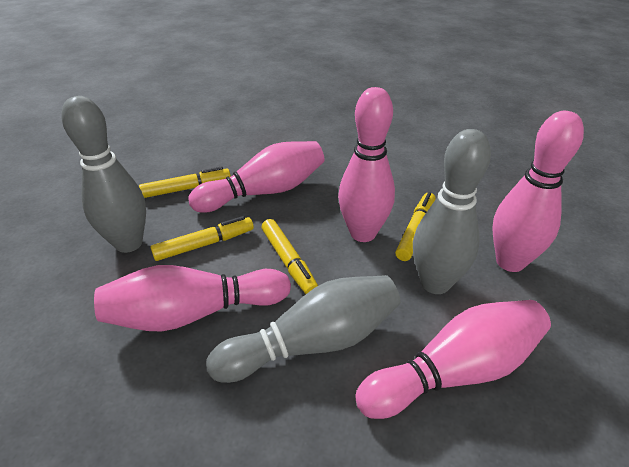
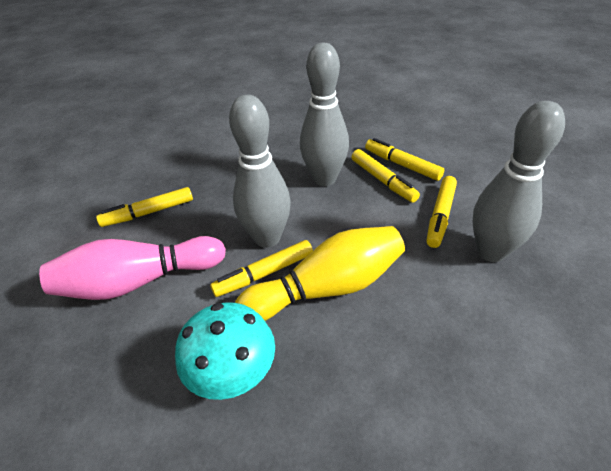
pink bowling pin: 5 -> 1
turquoise mushroom: 0 -> 1
yellow bowling pin: 0 -> 1
yellow marker: 4 -> 5

